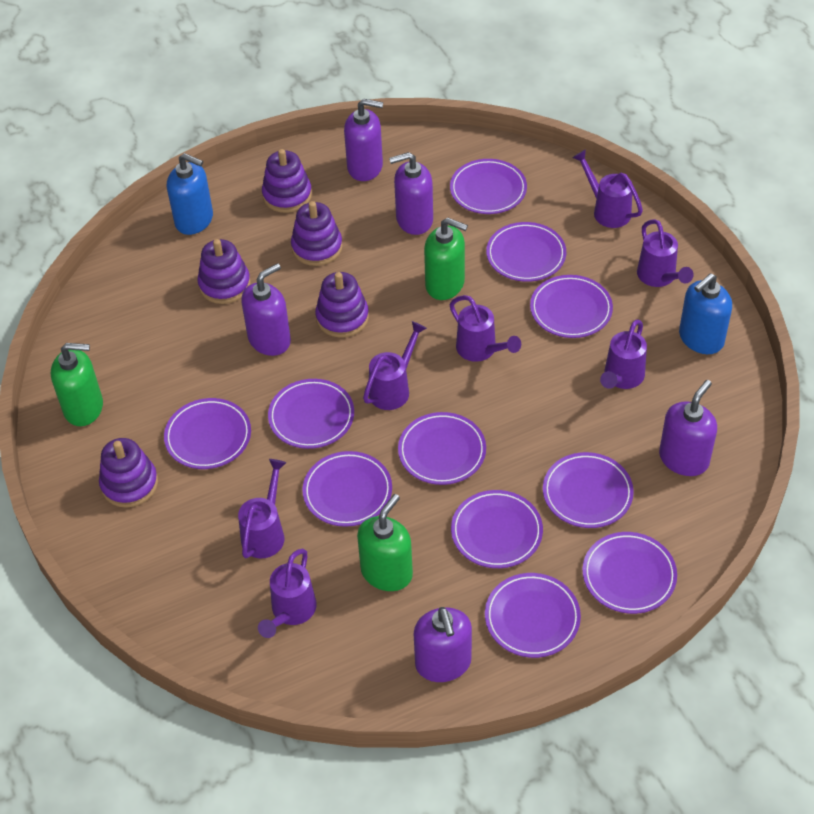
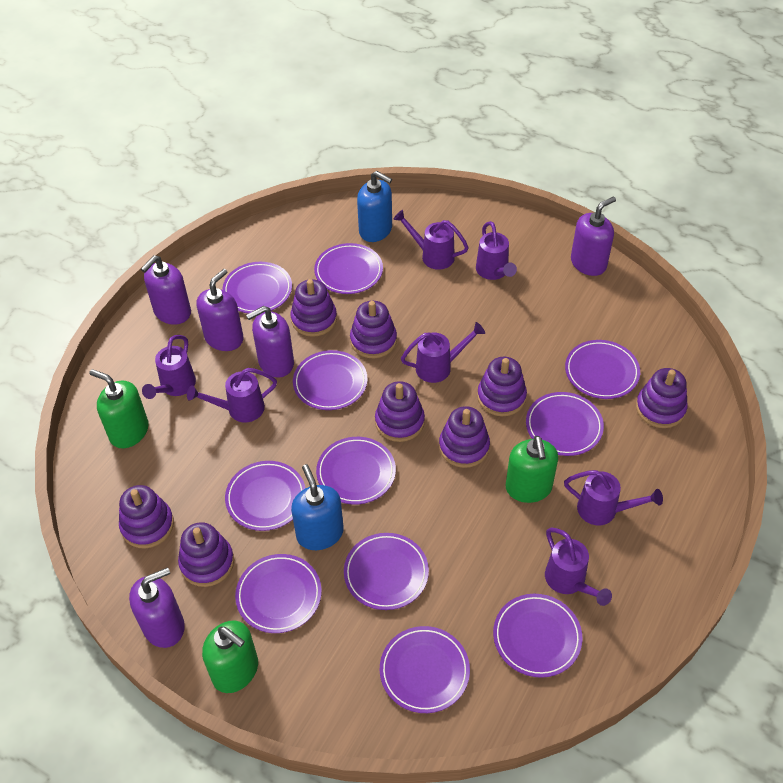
purple stacking toy: 5 -> 8

